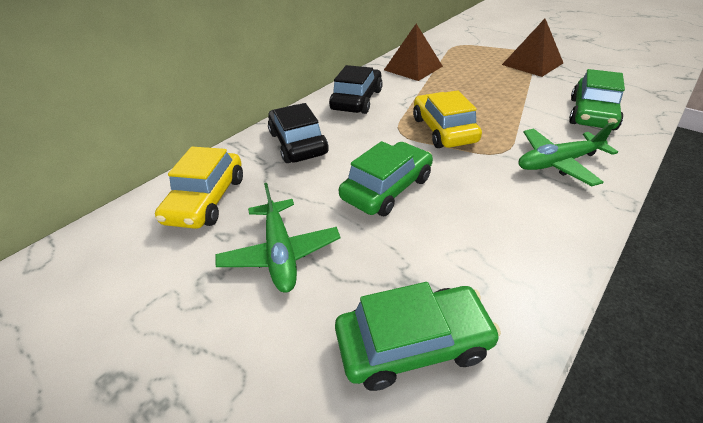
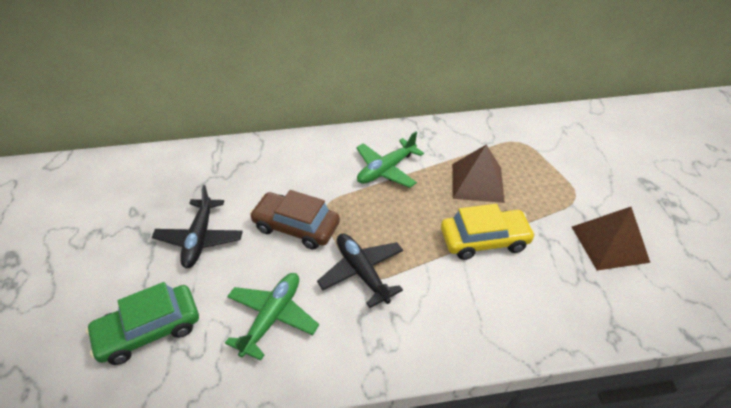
black car: 2 -> 0
black plane: 0 -> 2
brown car: 0 -> 1
green car: 3 -> 1
yellow car: 2 -> 1

